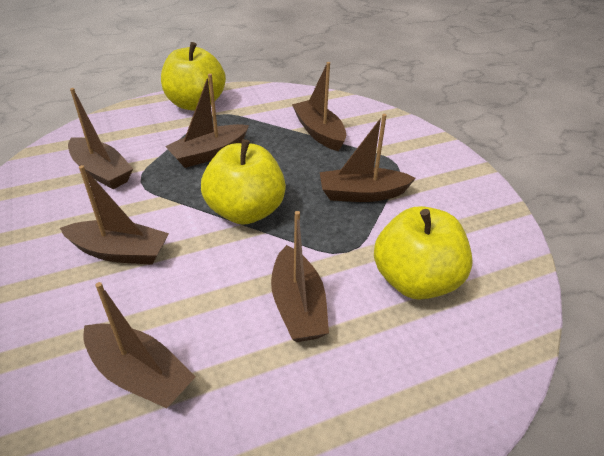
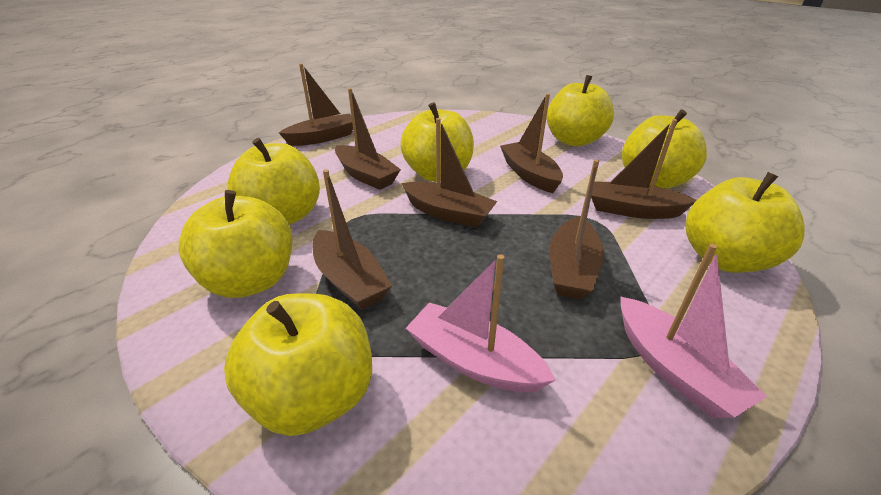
pink boat: 0 -> 2
yellow apple: 3 -> 7

